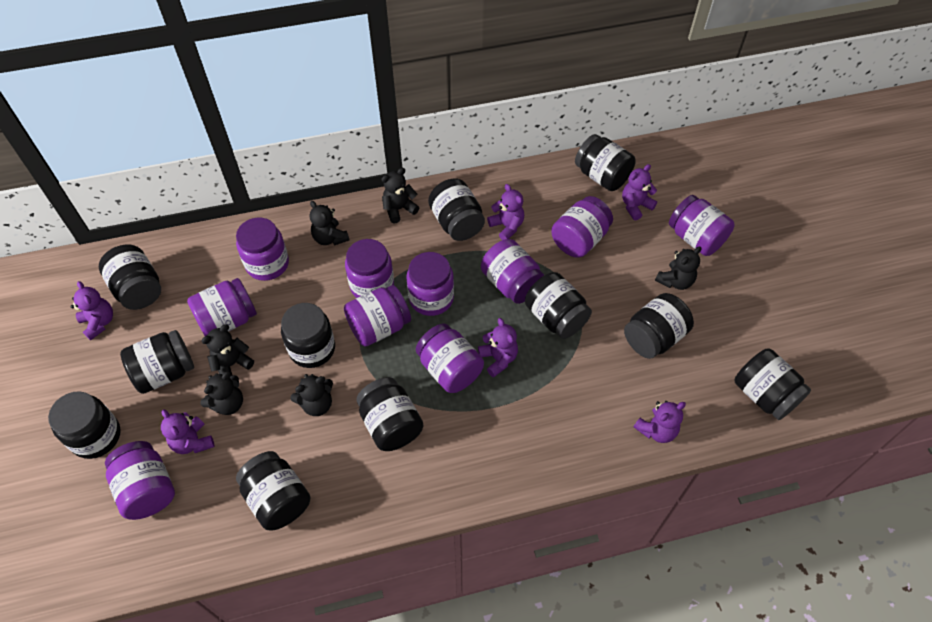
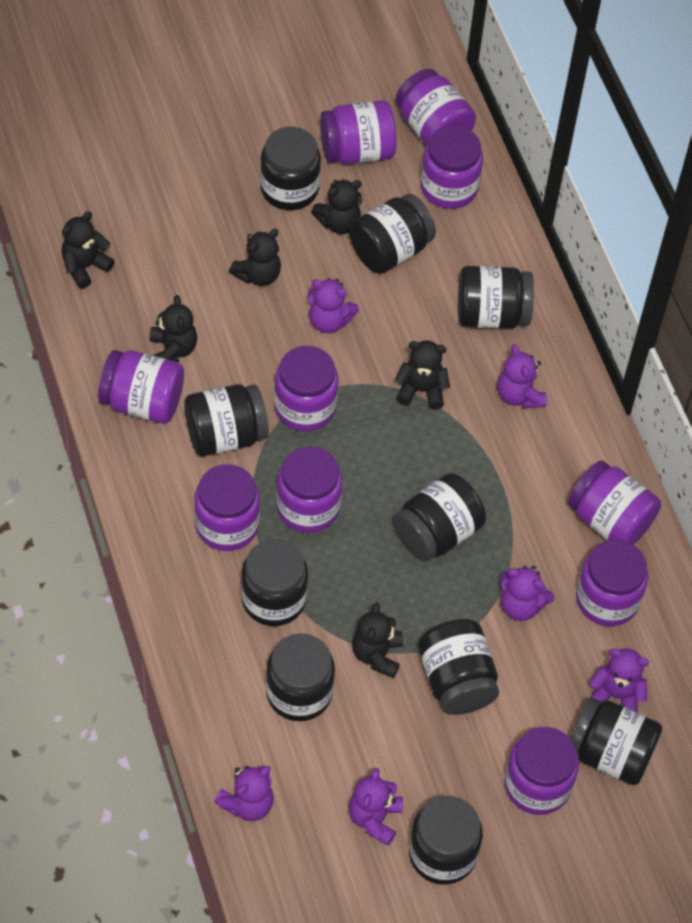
black jar: 11 -> 10

